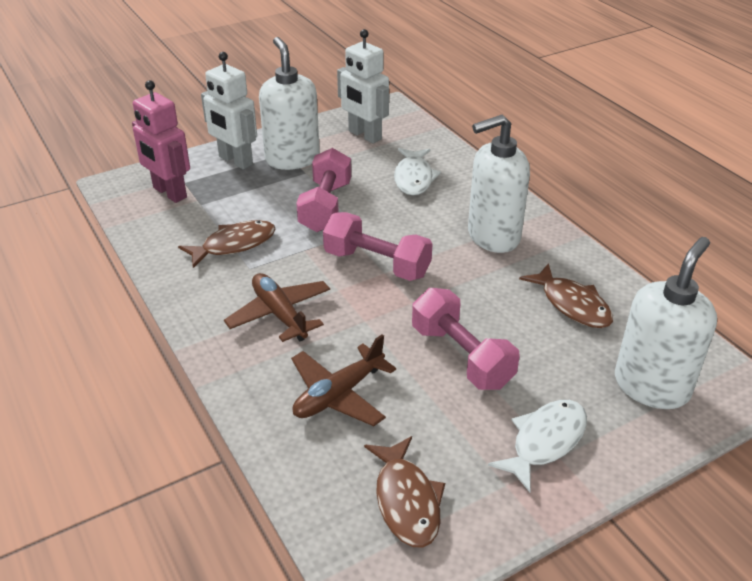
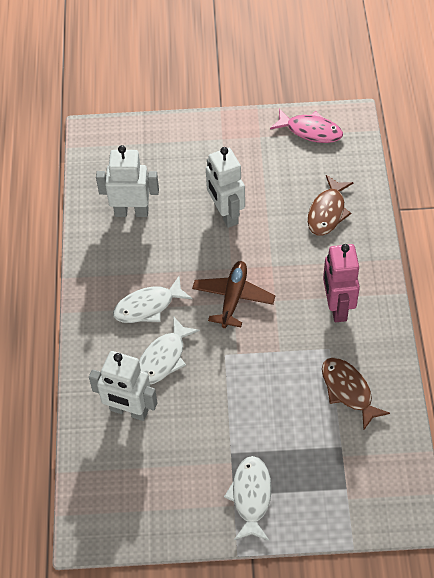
brown fish: 3 -> 2
brown plane: 2 -> 1
pink dumbbell: 3 -> 0
pink fish: 0 -> 1
white fish: 2 -> 3
white robot: 2 -> 3
white soap dispenser: 3 -> 0

